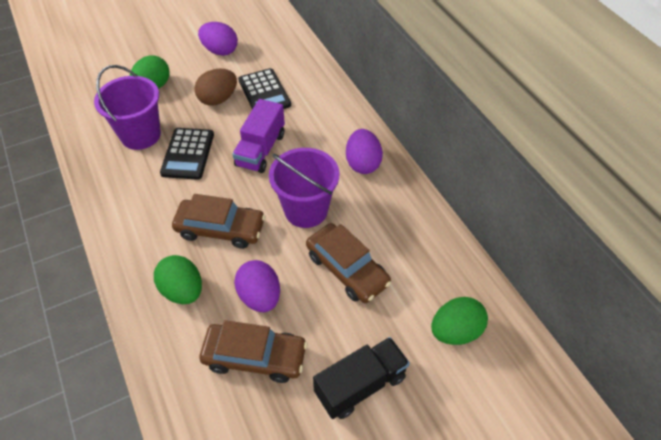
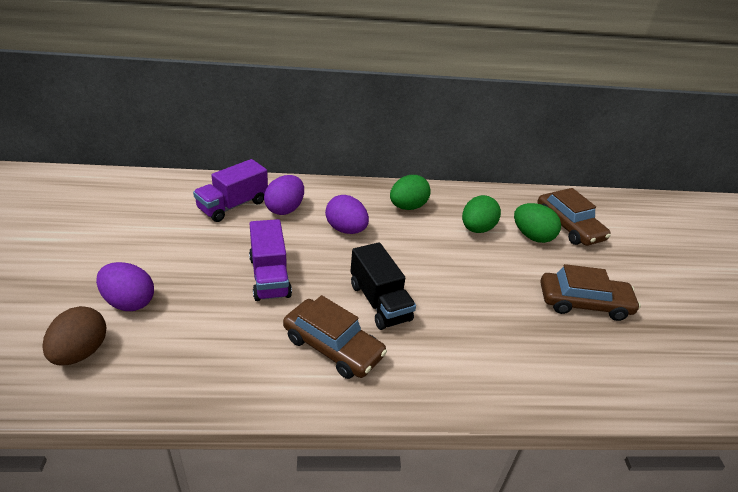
black calculator: 2 -> 0
purple bucket: 2 -> 0
purple truck: 1 -> 2

